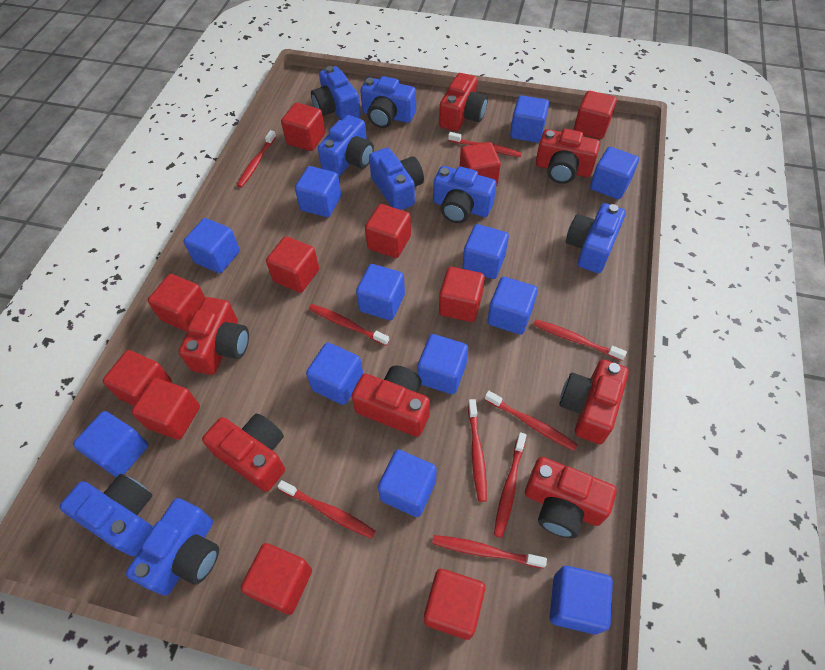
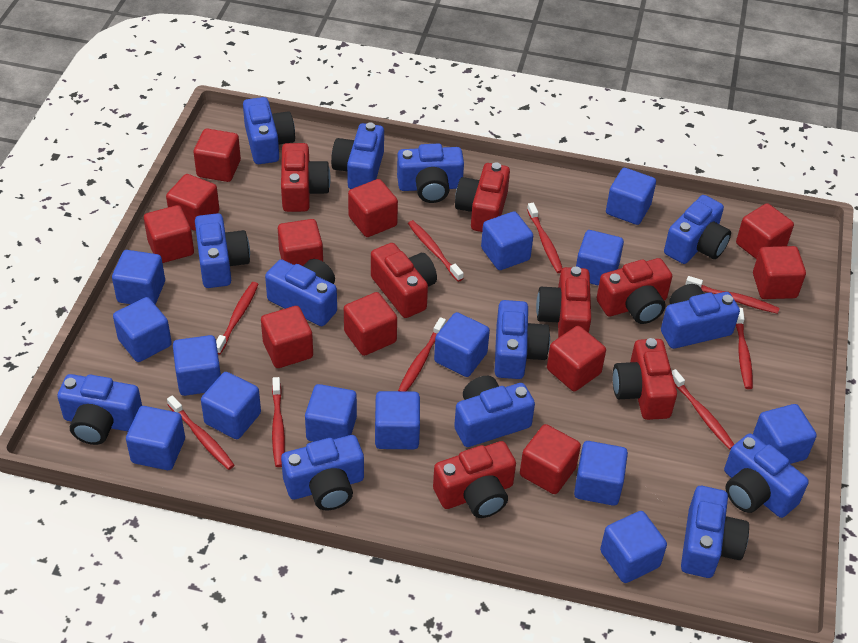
blue camera: 8 -> 13
blue cube: 12 -> 14

